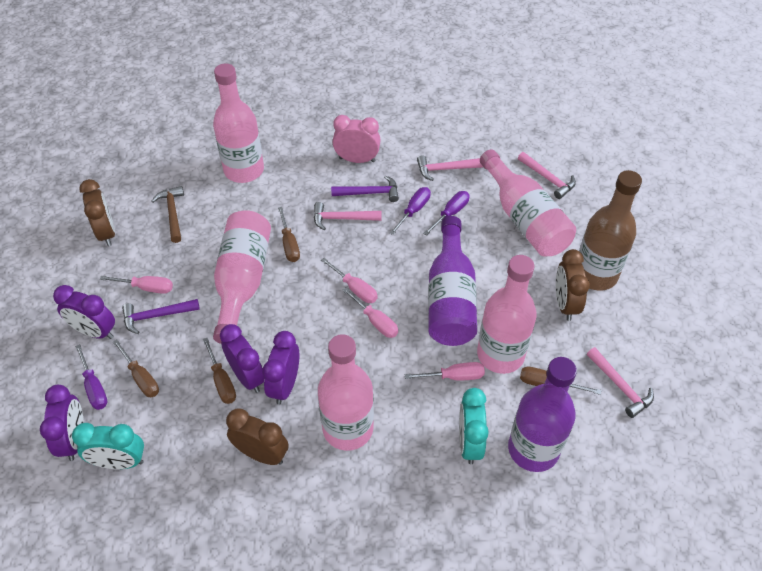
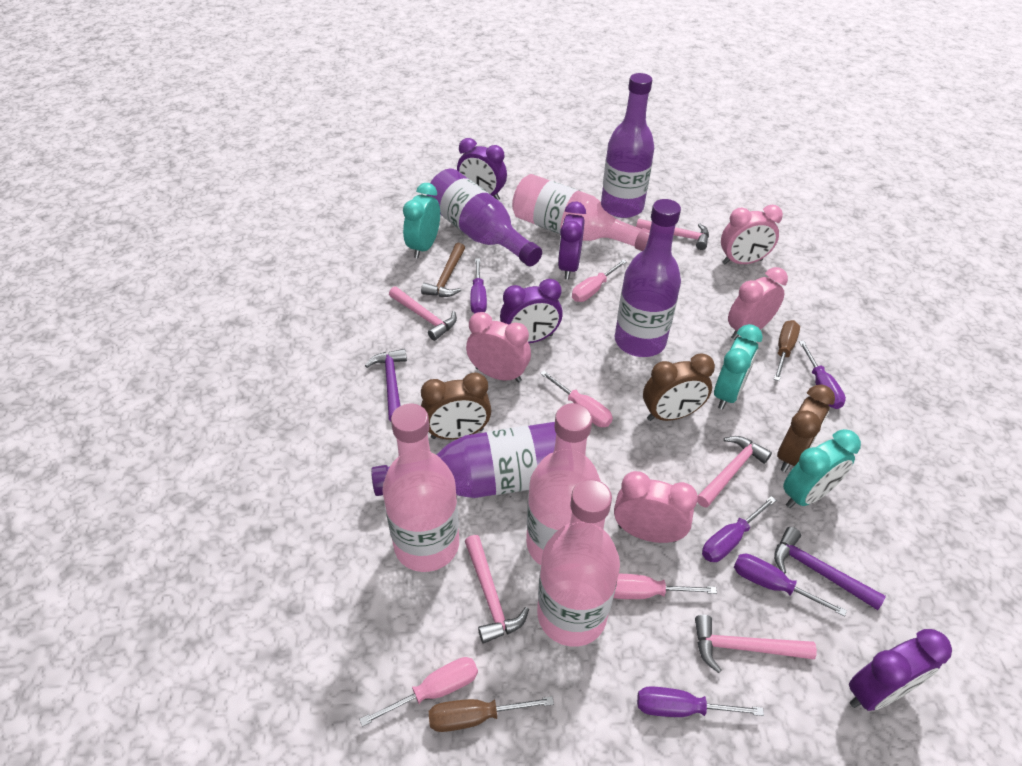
brown bottle: 1 -> 0
brown screwdriver: 4 -> 2
pink bottle: 5 -> 4
pink clock: 1 -> 4
pink hammer: 4 -> 5
purple bottle: 2 -> 4
purple screwdriver: 3 -> 5
turquoise clock: 2 -> 3

